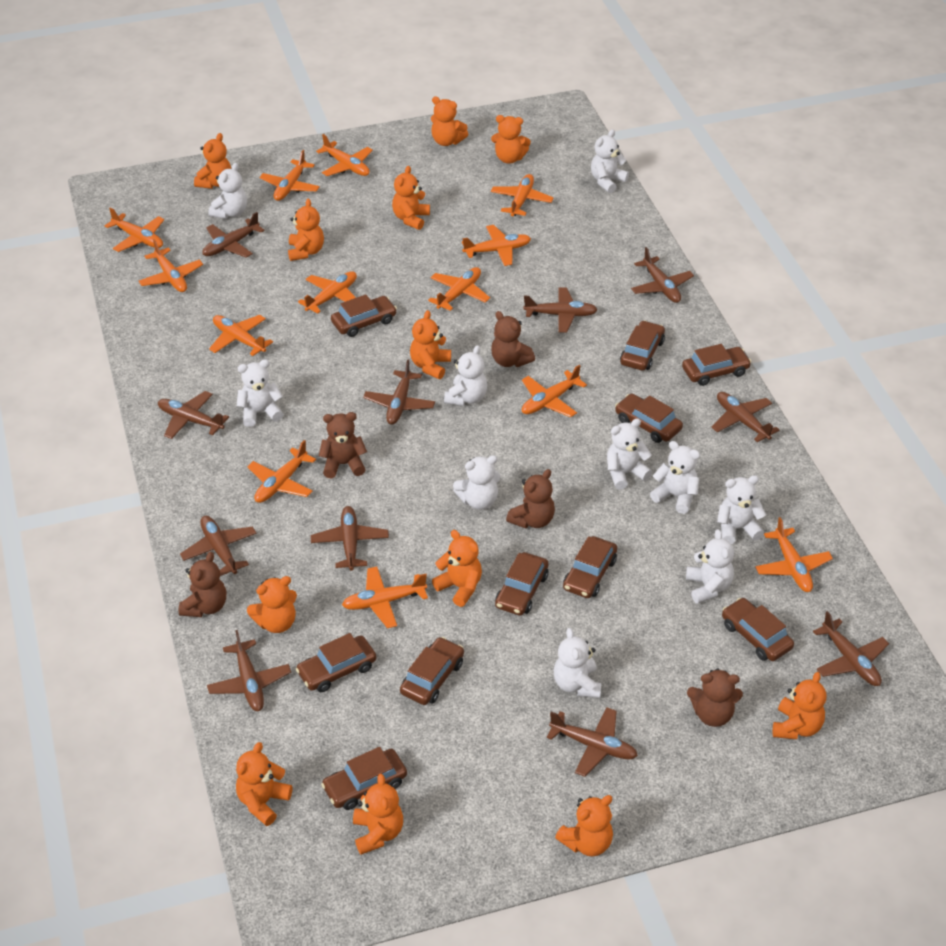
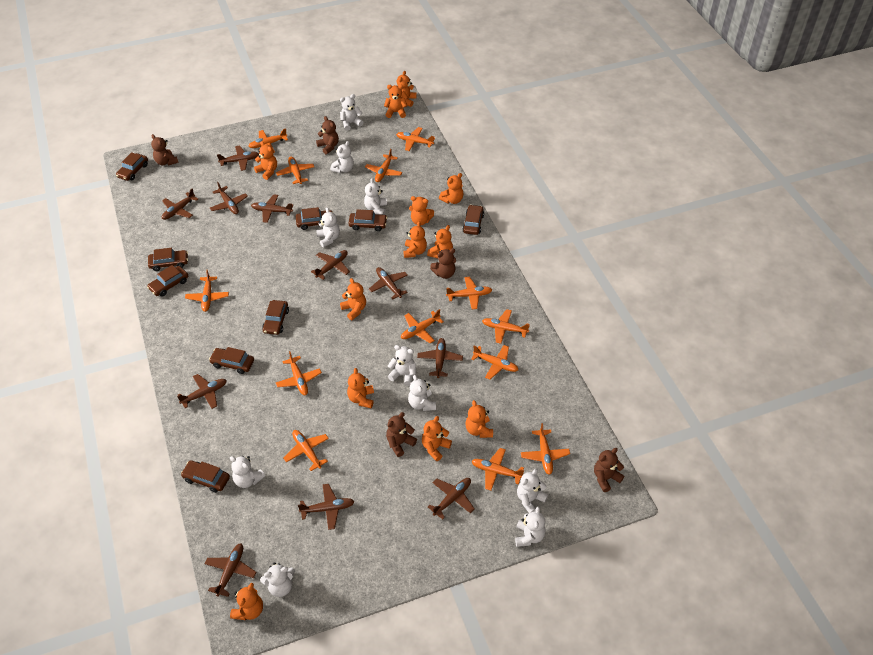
brown car: 10 -> 9

